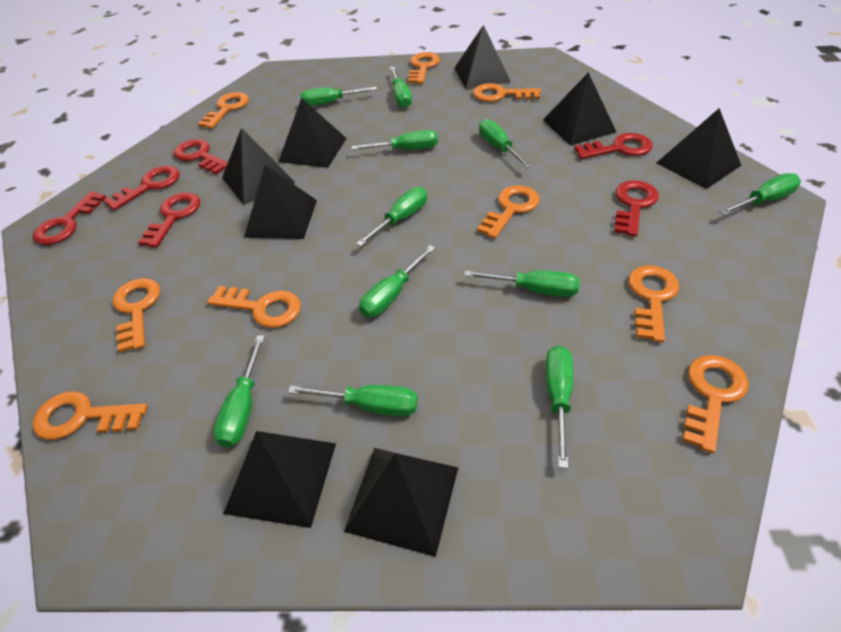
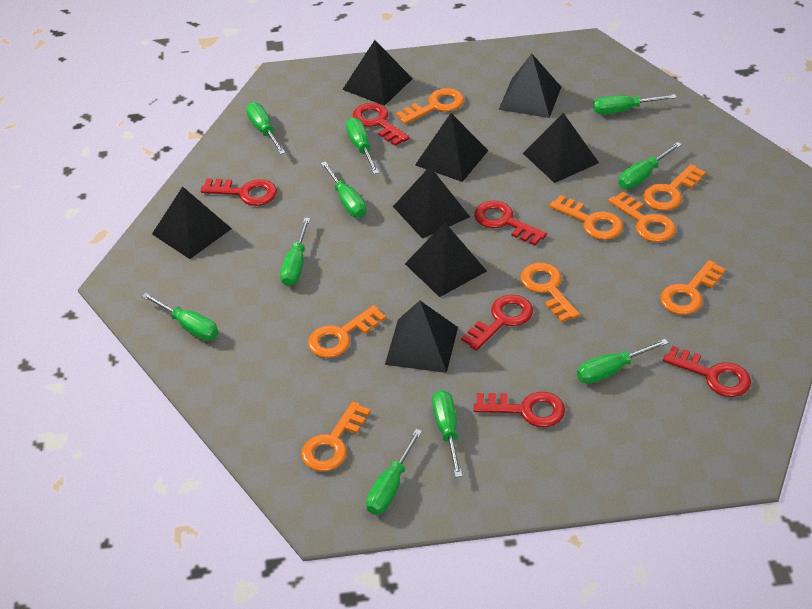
green screwdriver: 11 -> 10
orange key: 9 -> 8

